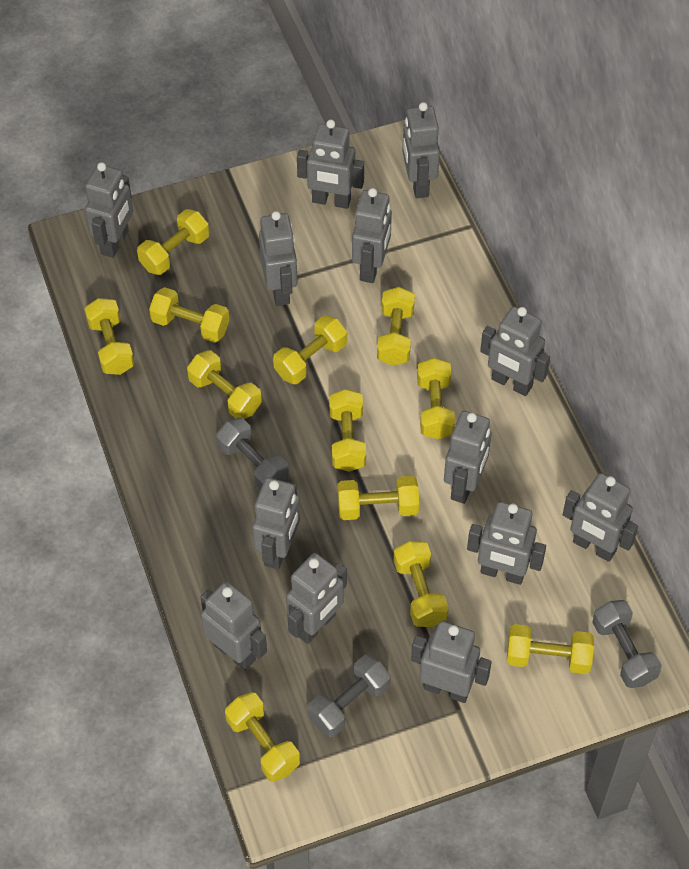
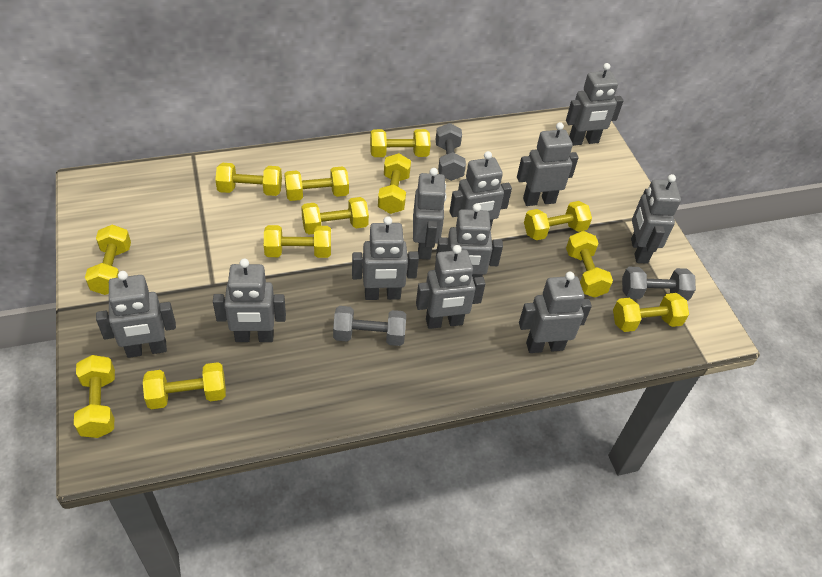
grey robot: 13 -> 11

